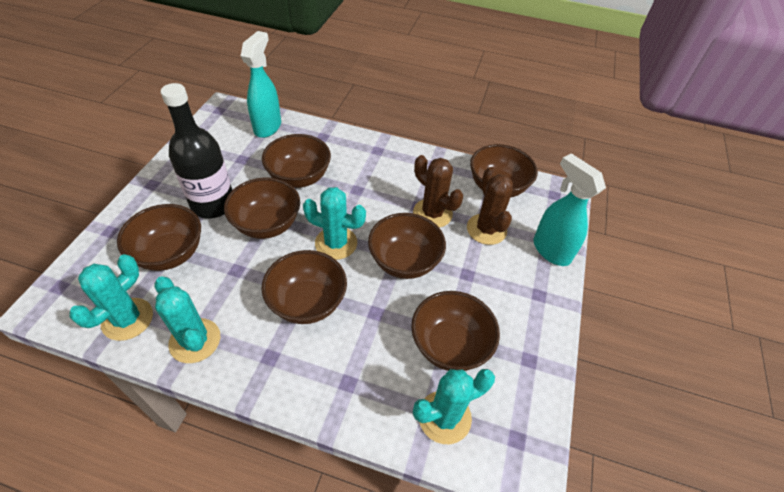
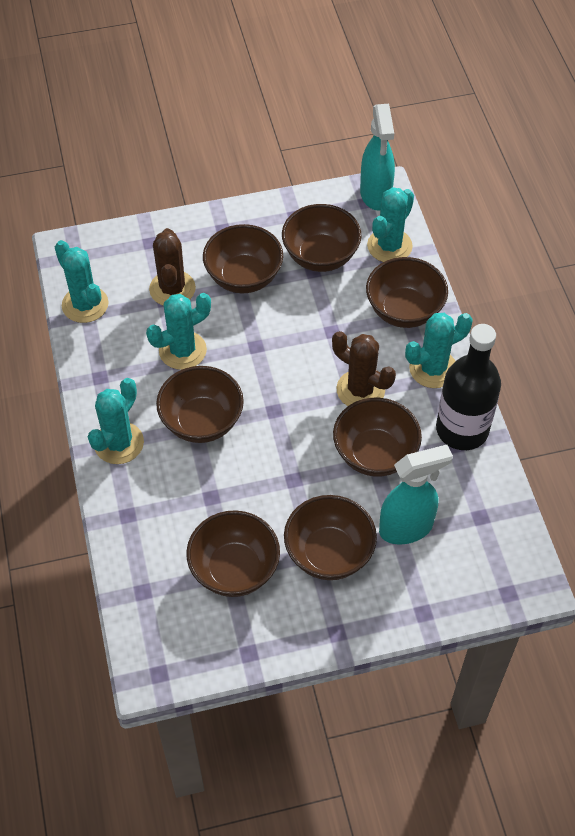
turquoise cactus: 4 -> 5

